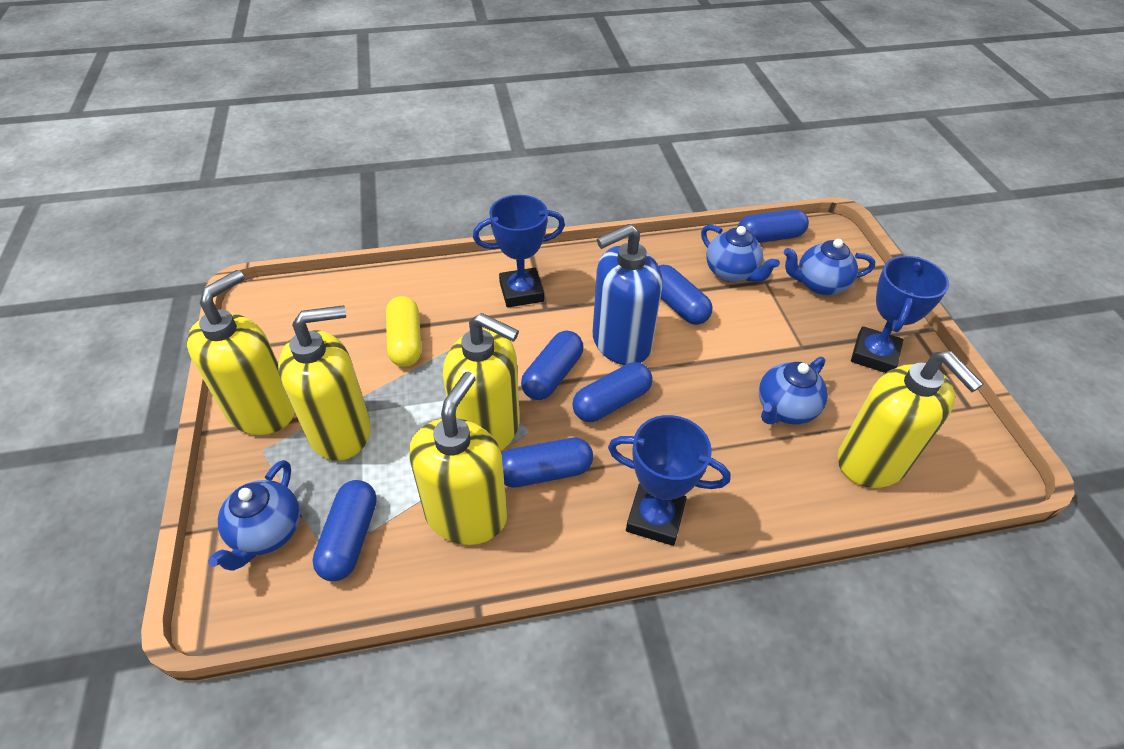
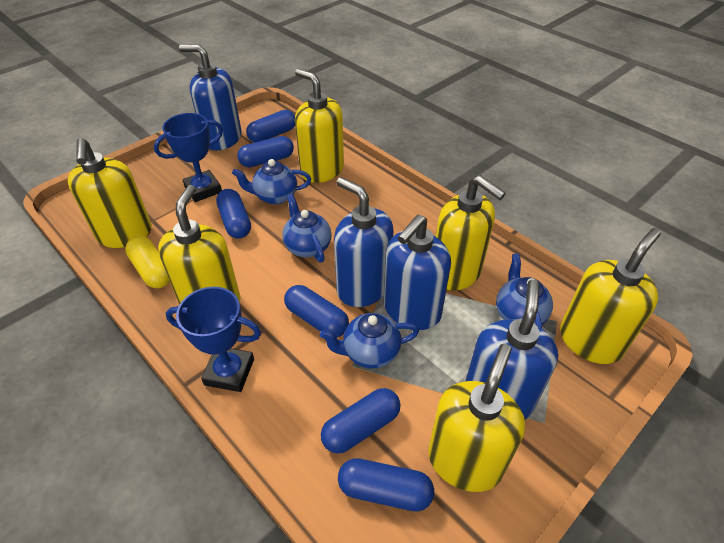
blue soap dispenser: 1 -> 4
blue trophy: 3 -> 2
yellow soap dispenser: 5 -> 6

